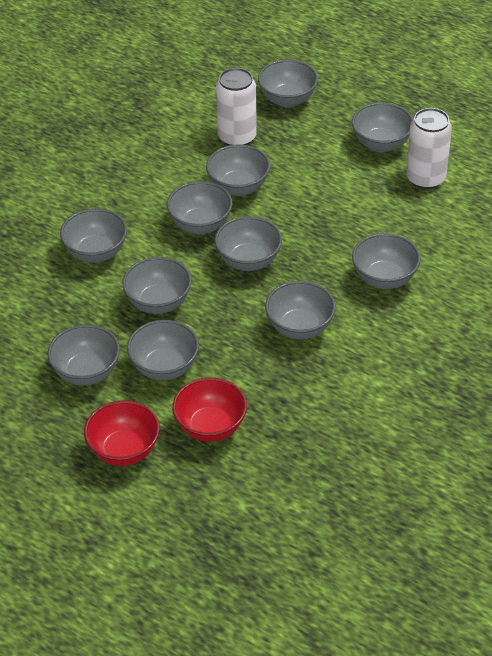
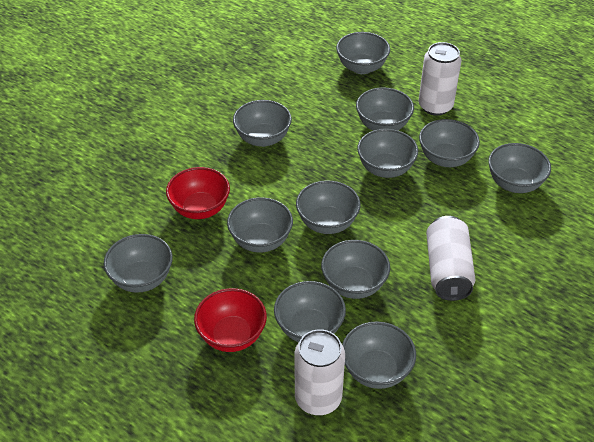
grey bowl: 11 -> 12
white can: 2 -> 3

